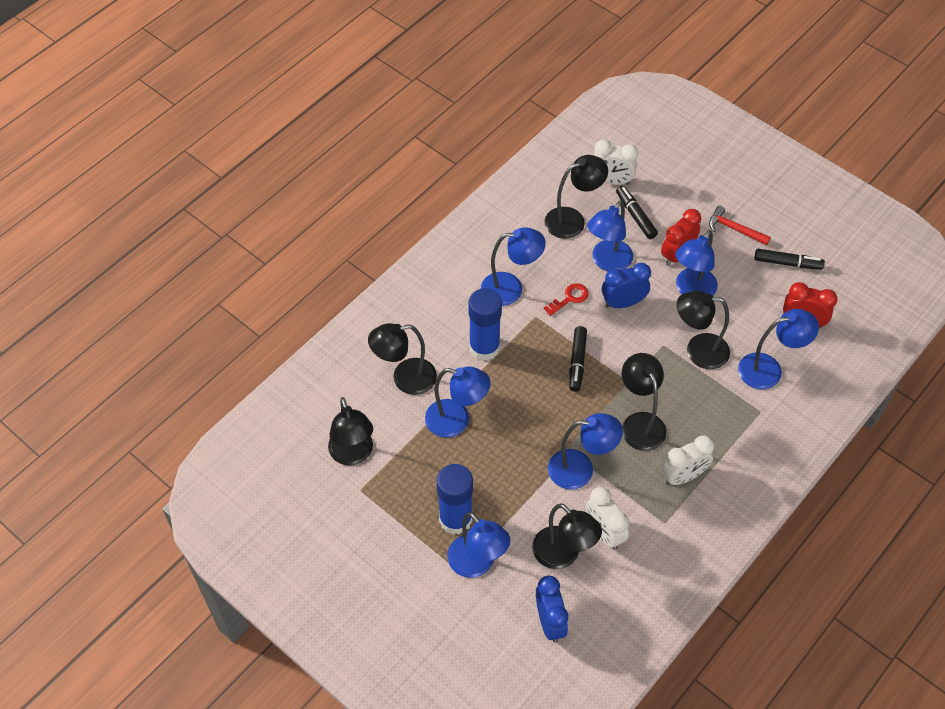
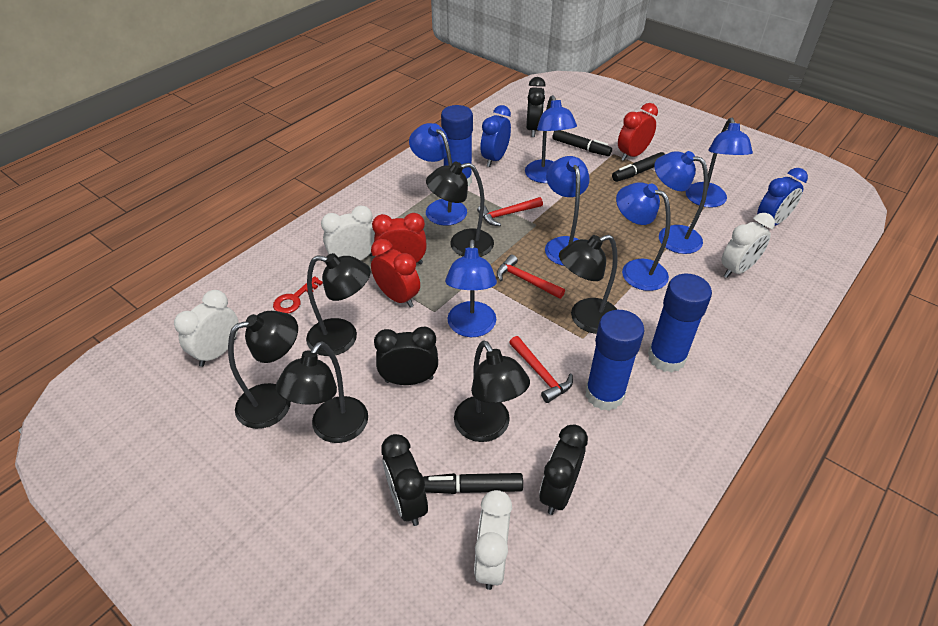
black clock: 0 -> 4
blue glue stick: 2 -> 3
red clock: 2 -> 3
red hammer: 1 -> 3
white clock: 3 -> 4

